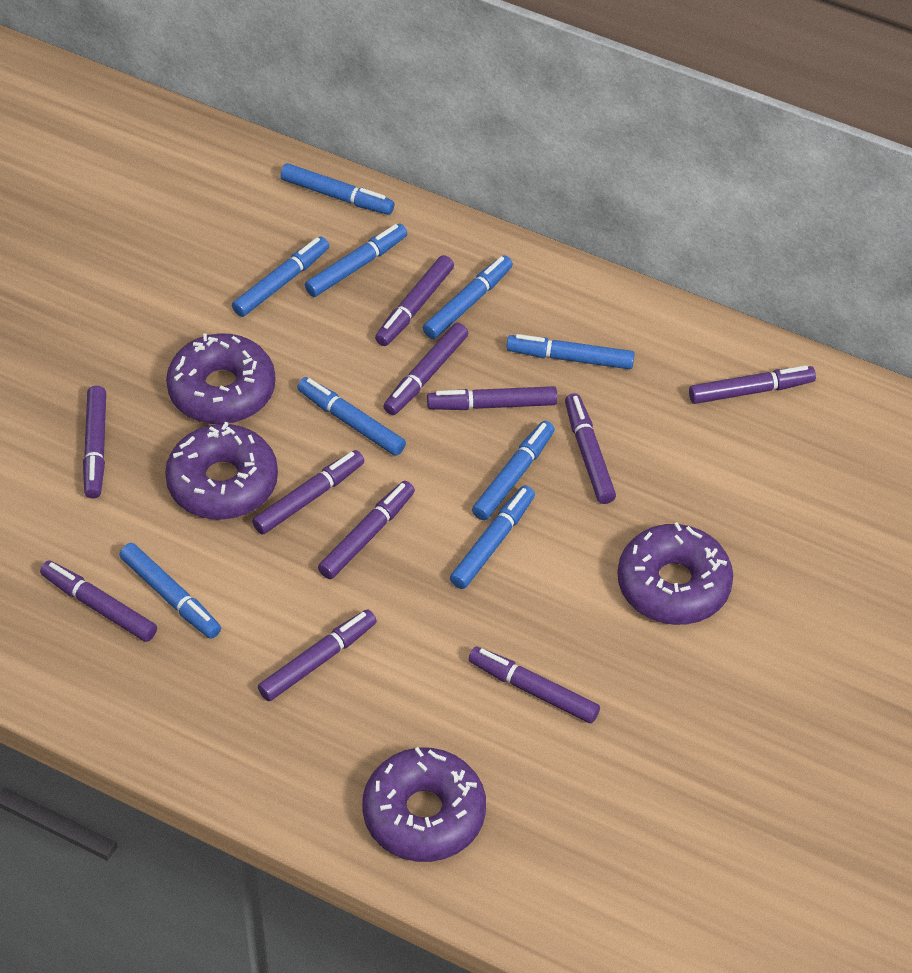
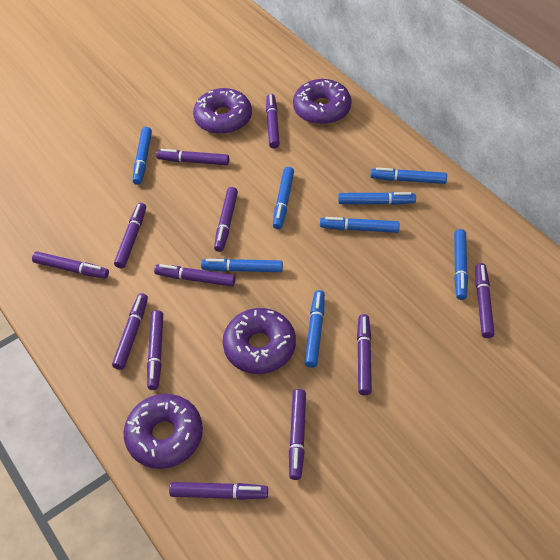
blue marker: 9 -> 8
purple marker: 11 -> 12

